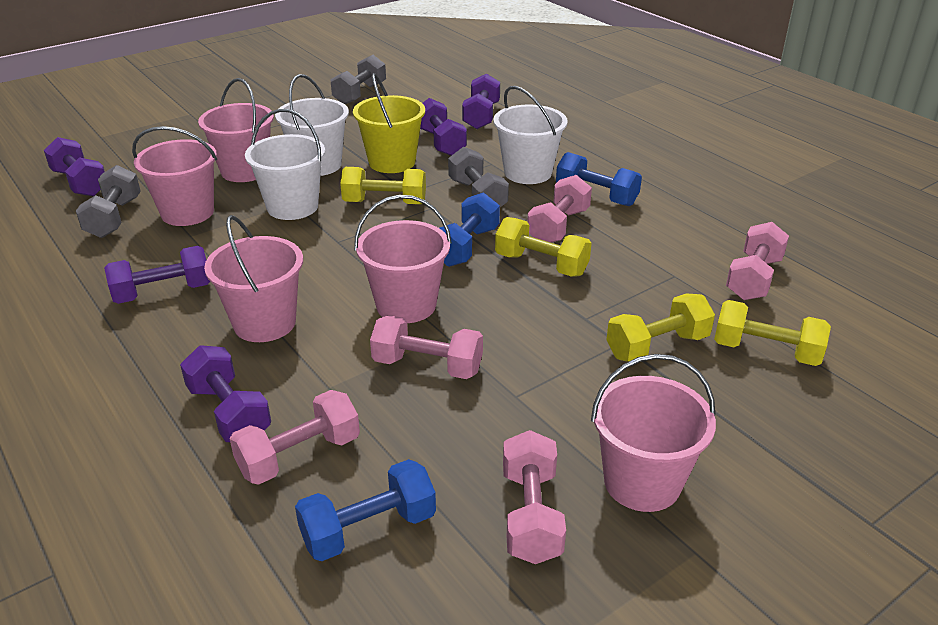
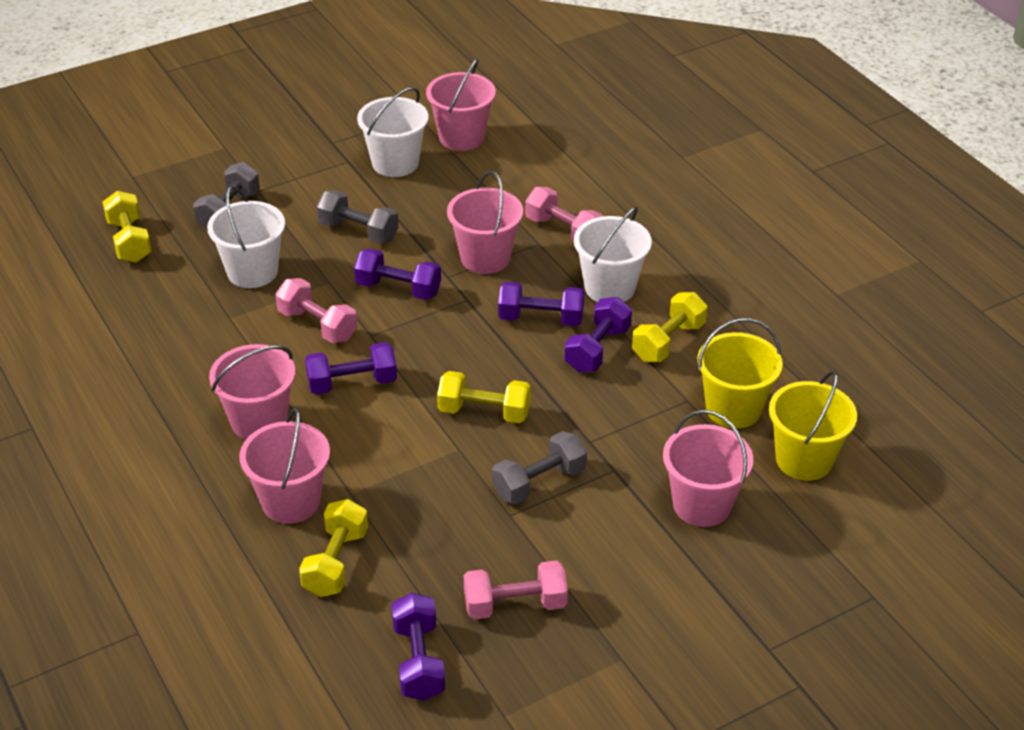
blue dumbbell: 3 -> 0
pink dumbbell: 5 -> 3
yellow bucket: 1 -> 2

